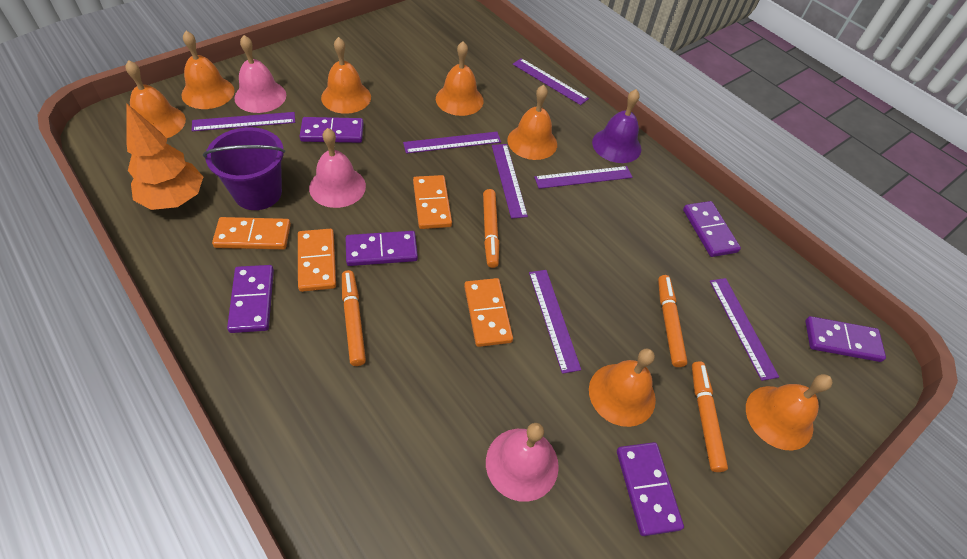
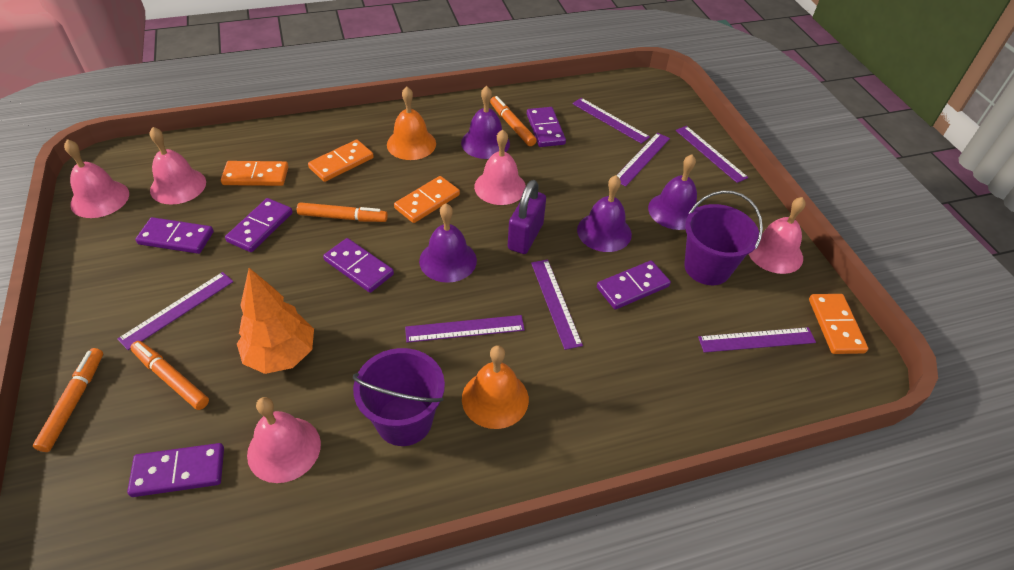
orange bell: 7 -> 2
pink bell: 3 -> 5
purple bell: 1 -> 4
purple bucket: 1 -> 2
purple padlock: 0 -> 1

